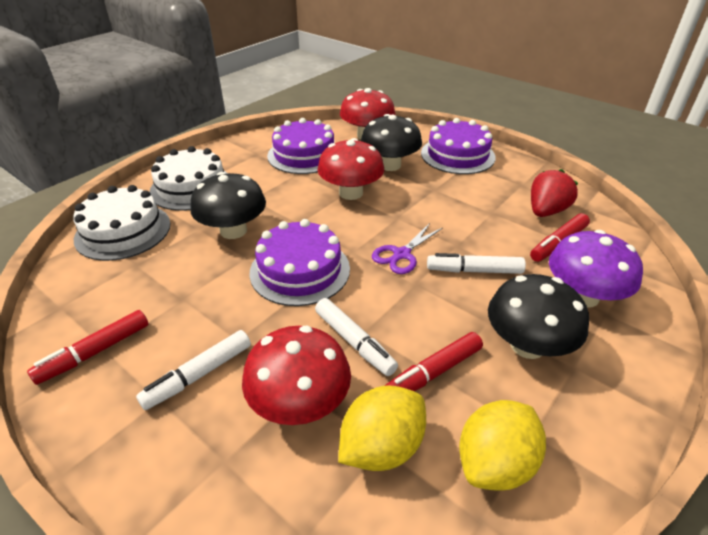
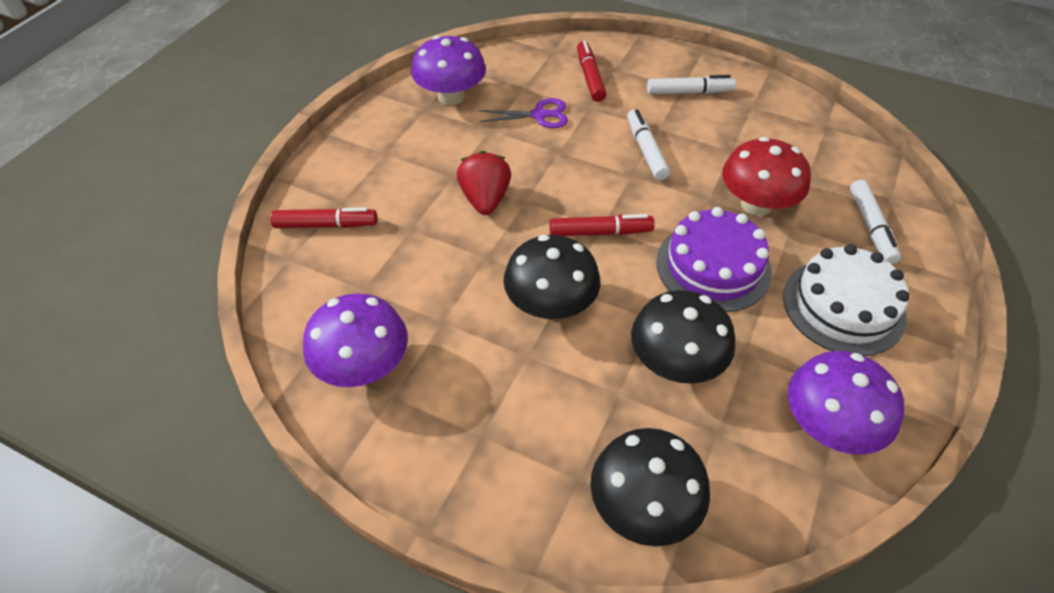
purple cake: 3 -> 1
purple mushroom: 1 -> 3
red mushroom: 3 -> 1
white cake: 2 -> 1
yellow lemon: 2 -> 0

